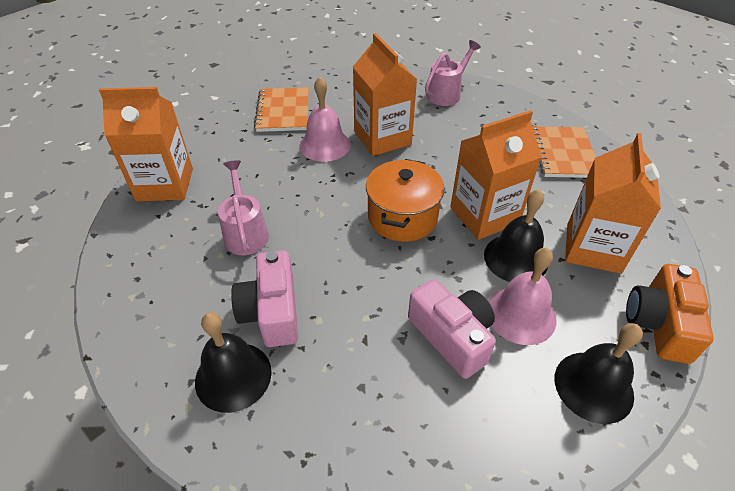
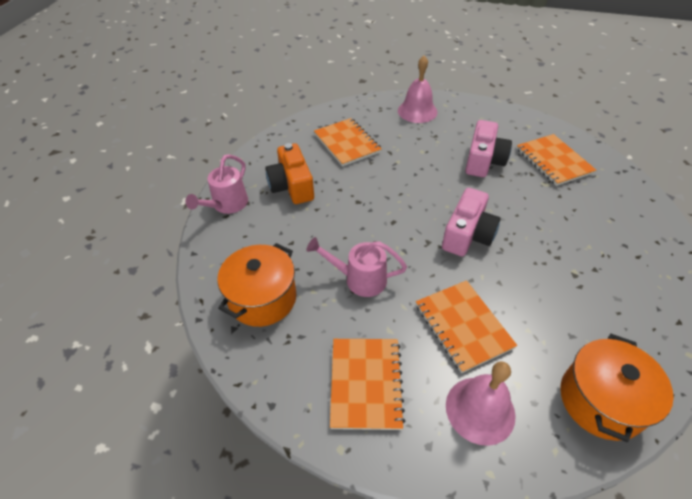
black bell: 3 -> 0
orange carton: 4 -> 0
orange notebook: 2 -> 4
orange pot: 1 -> 2

